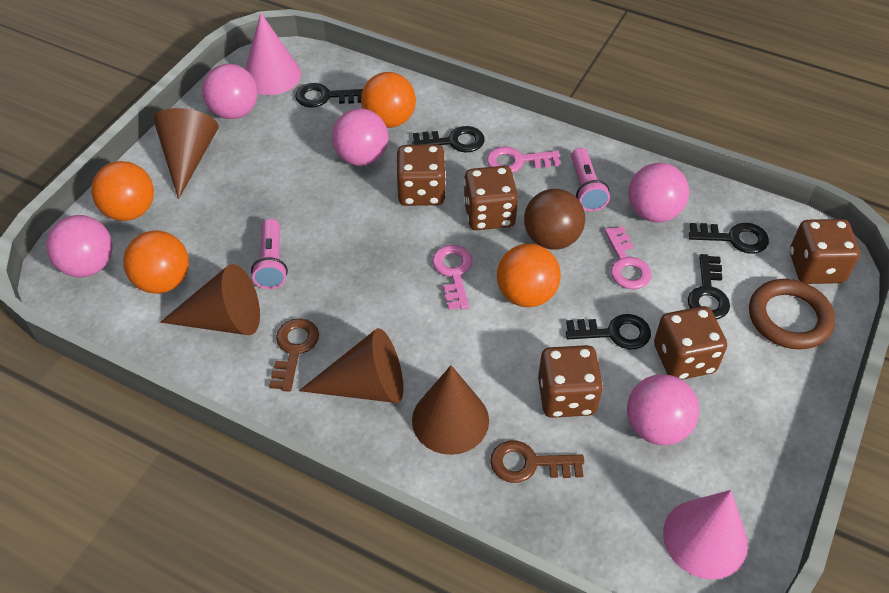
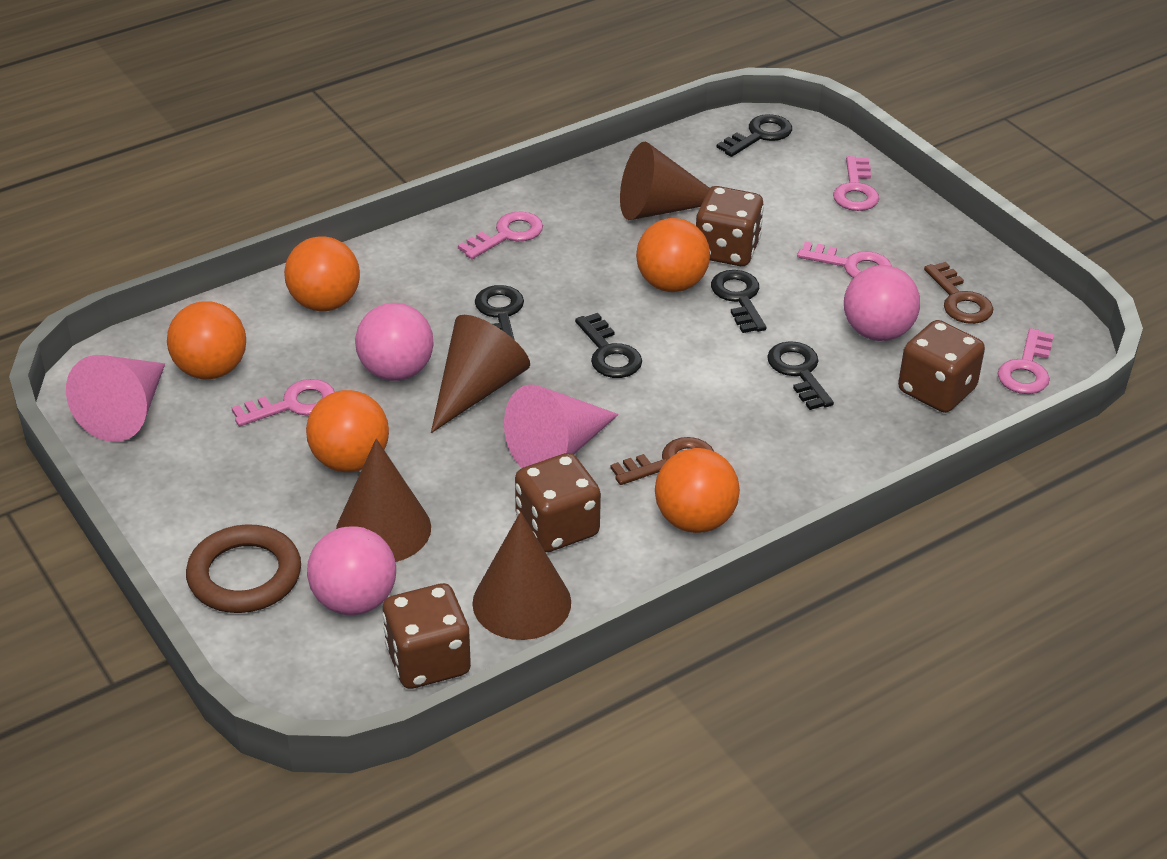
brown ball: 1 -> 0
brown dice: 5 -> 4
orange ball: 4 -> 5
pink ball: 5 -> 3
pink flashlight: 2 -> 0
pink key: 3 -> 5

